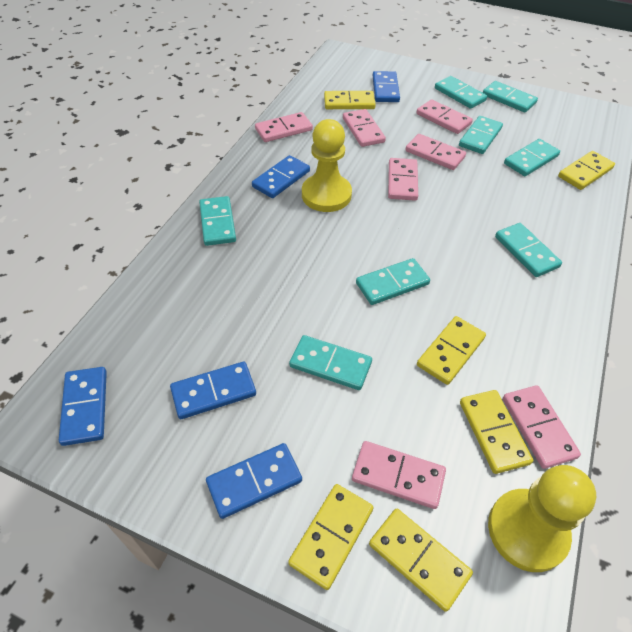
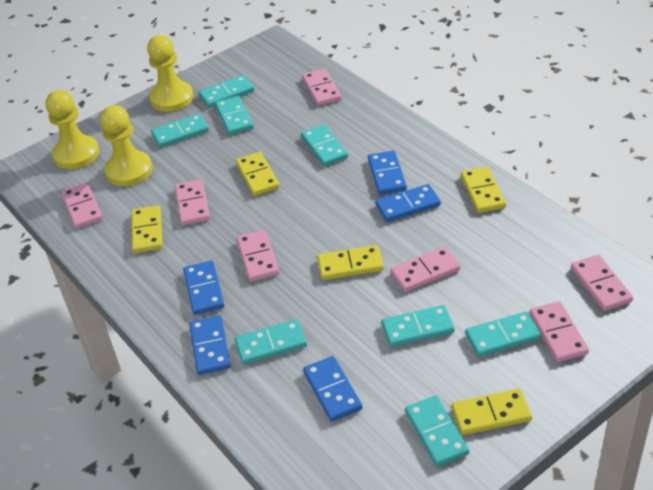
yellow domino: 6 -> 5
yellow pawn: 2 -> 3

